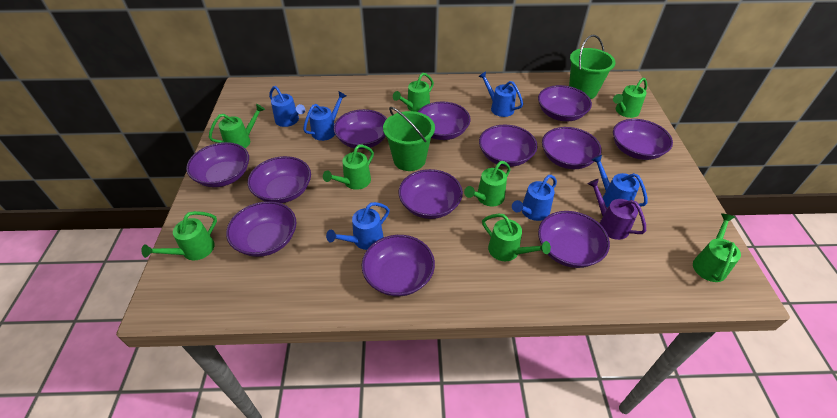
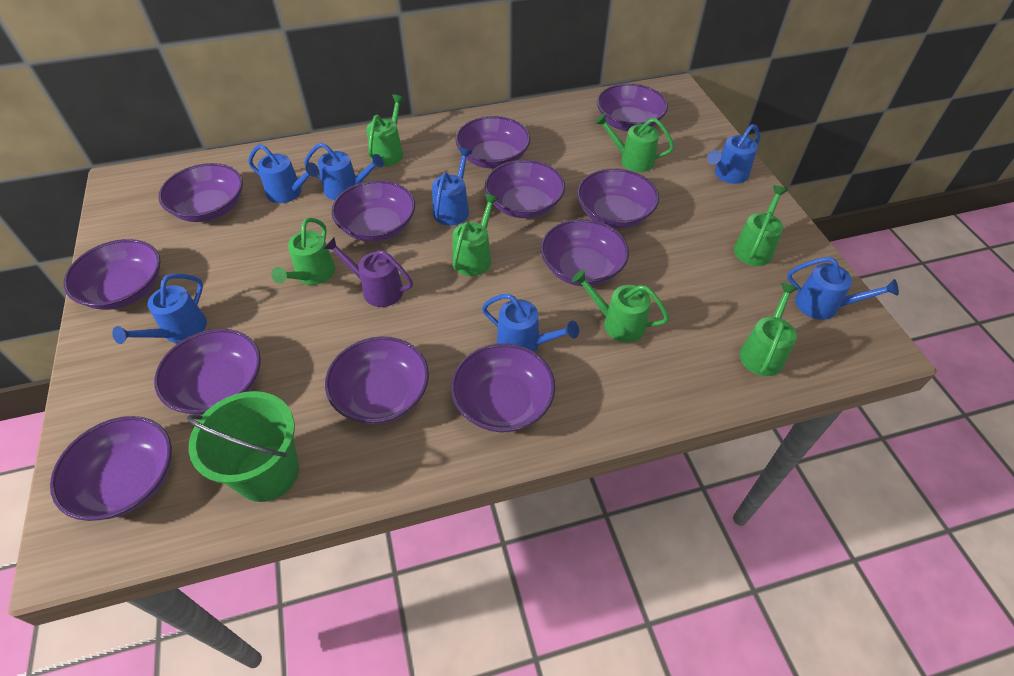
blue watering can: 6 -> 7
green bucket: 2 -> 1
green watering can: 8 -> 7

